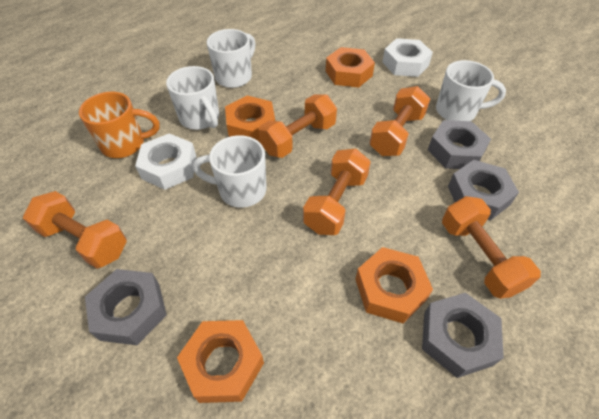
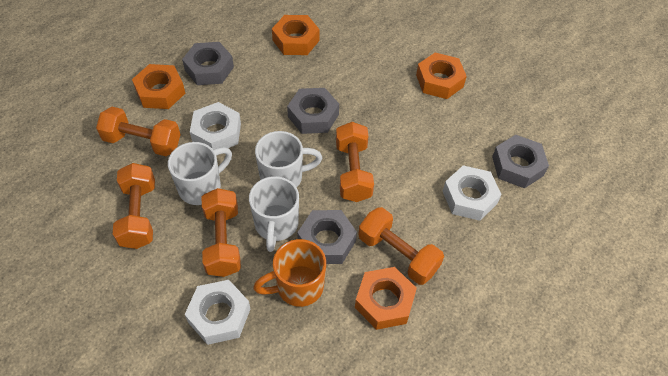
white mug: 4 -> 3
white nut: 2 -> 3

